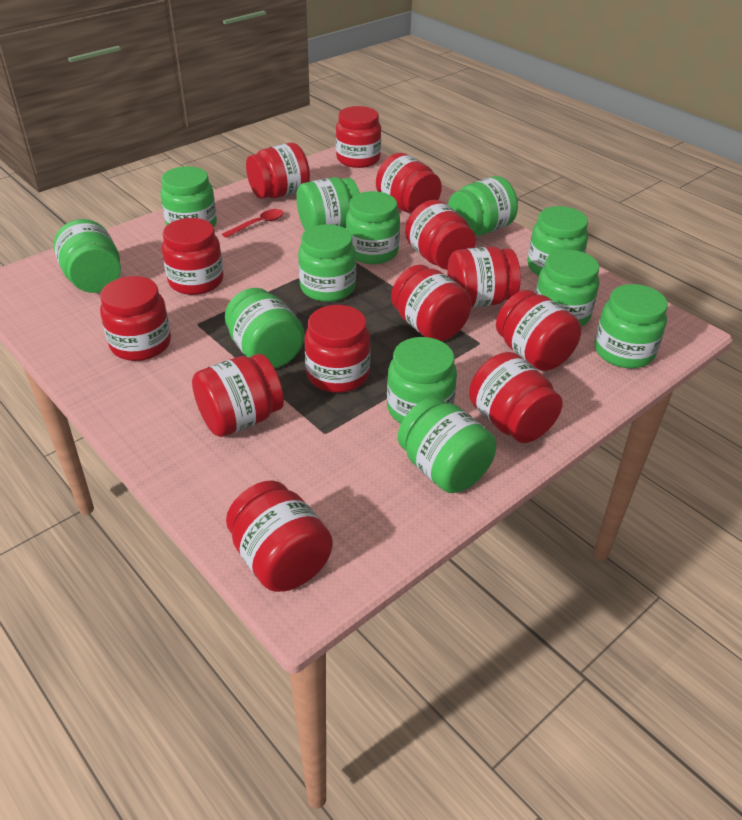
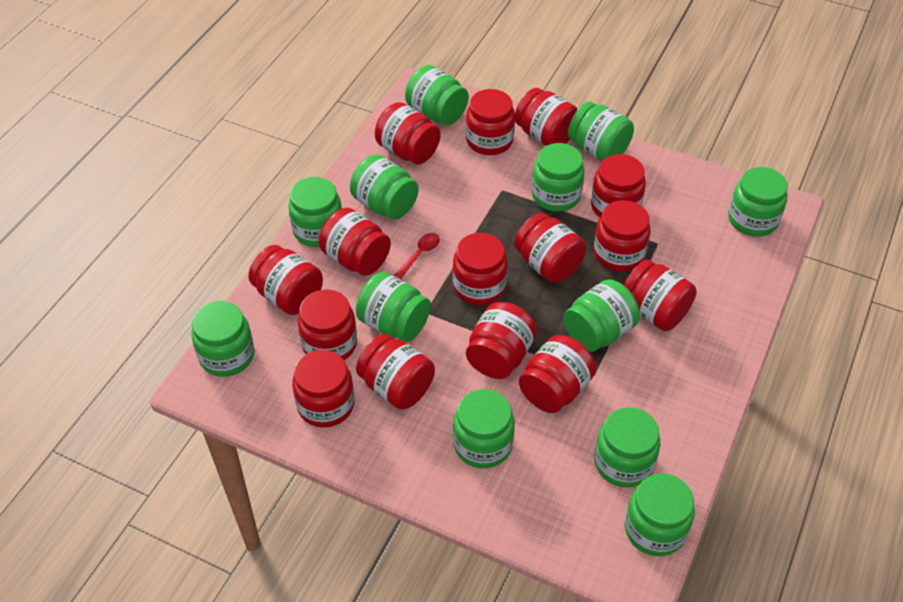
red jar: 13 -> 15

